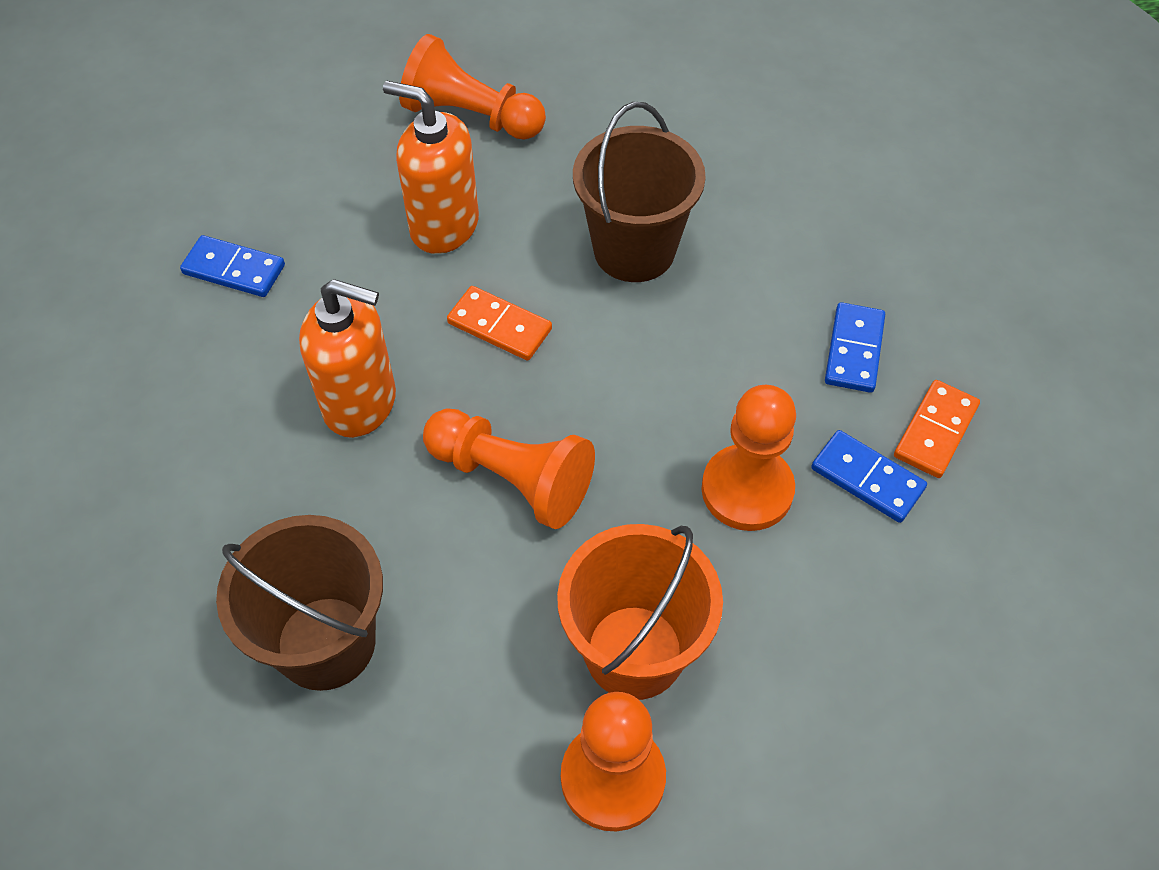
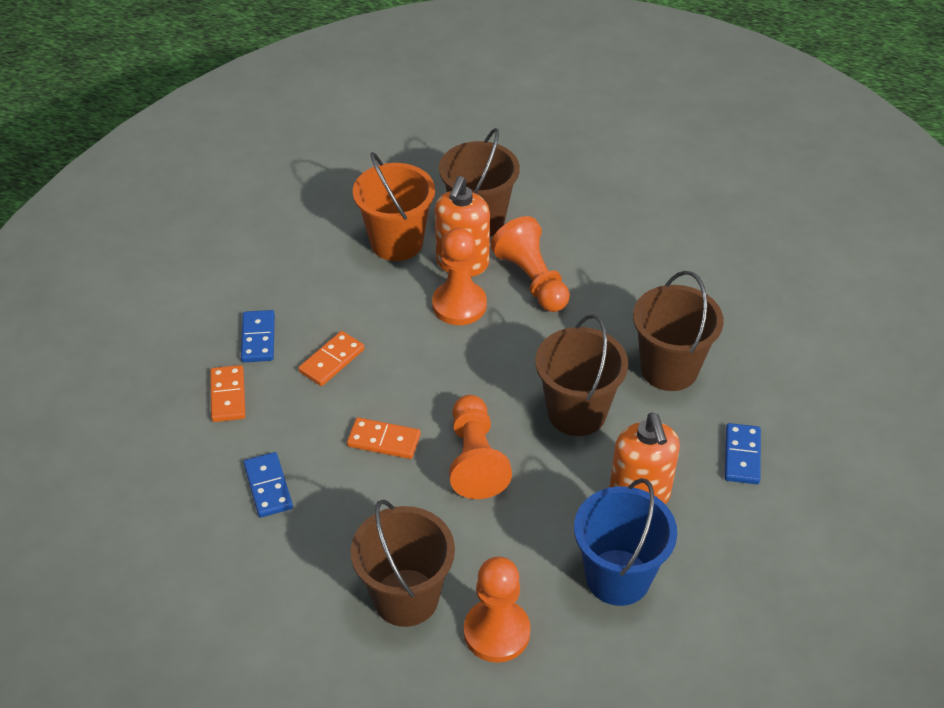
blue bucket: 0 -> 1
brown bucket: 2 -> 4
orange domino: 2 -> 3

